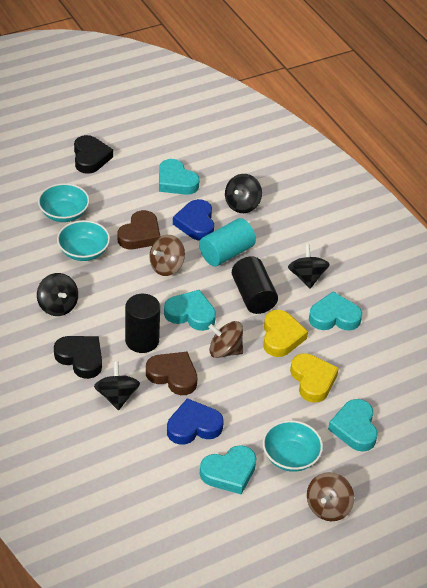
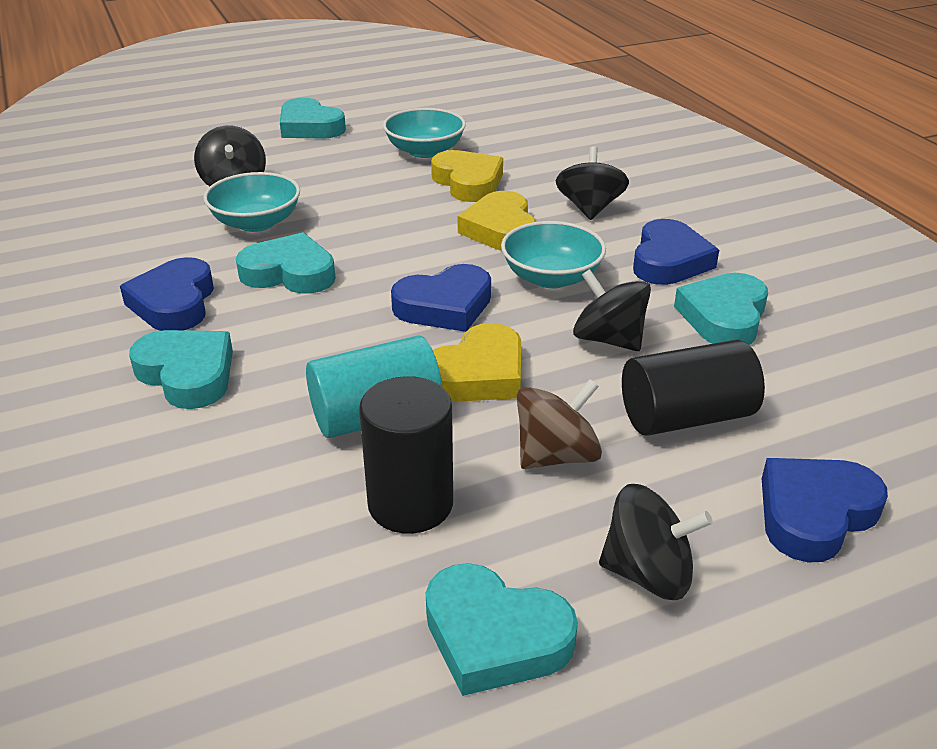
black heart: 2 -> 0
blue heart: 2 -> 4
brown heart: 2 -> 0
brown spinning top: 3 -> 1
yellow heart: 2 -> 3

